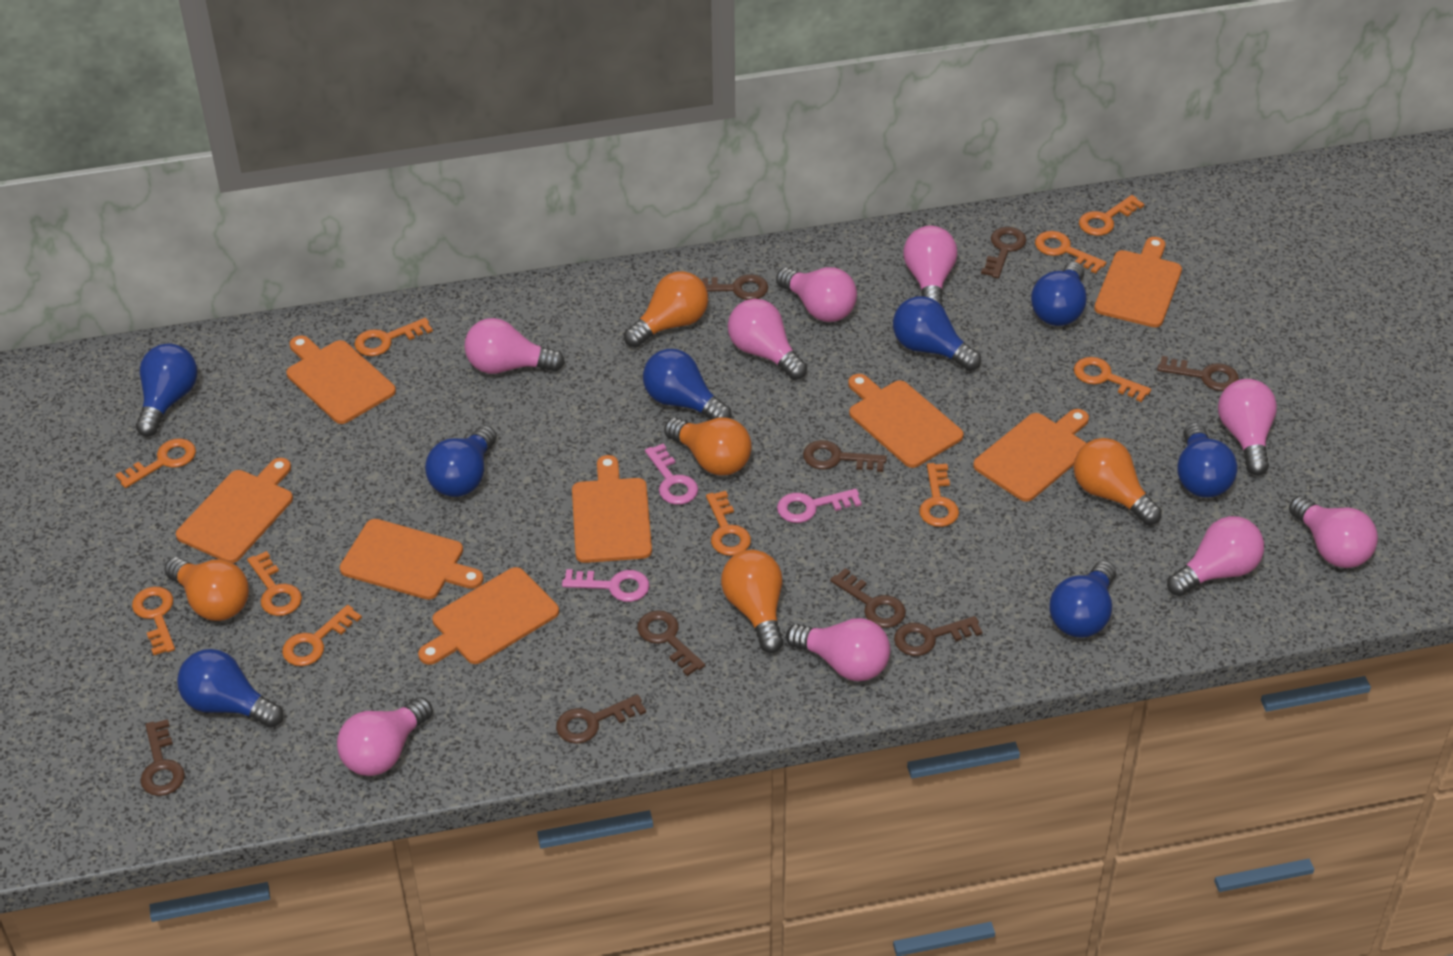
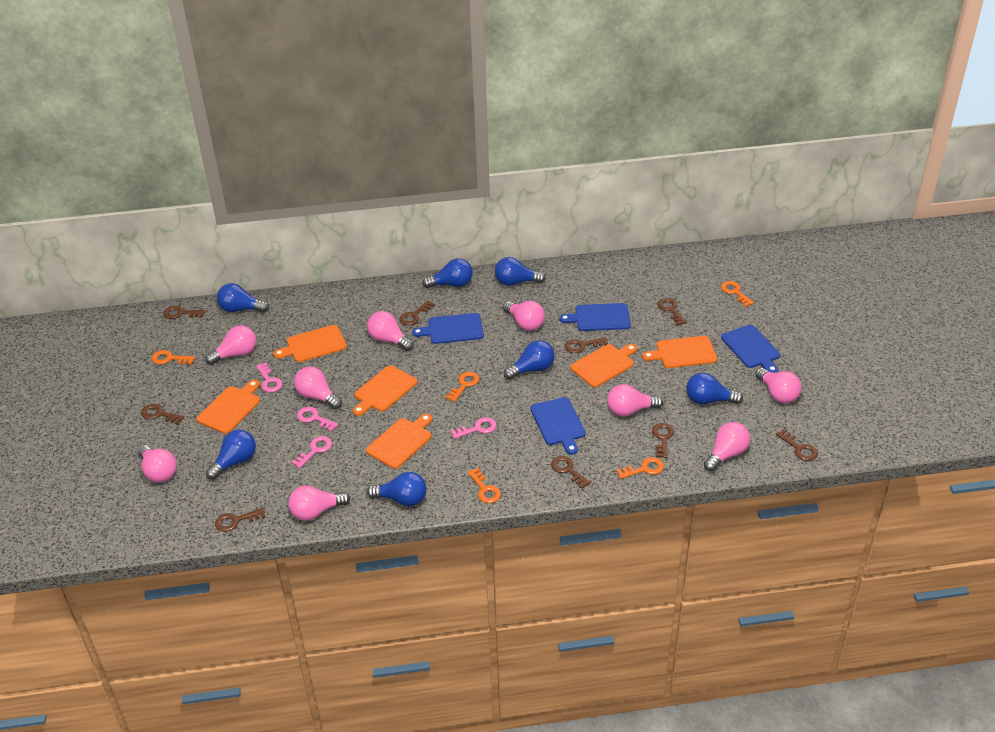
blue cutting board: 0 -> 4
blue light bulb: 8 -> 7
orange cutting board: 8 -> 6
orange key: 10 -> 5
orange light bulb: 5 -> 0
pink key: 3 -> 4

